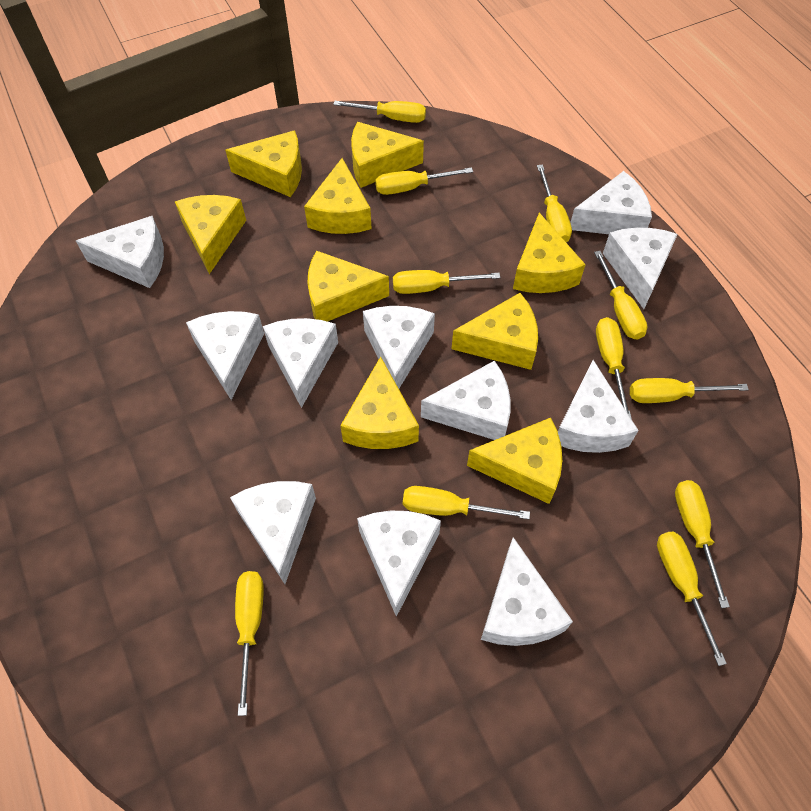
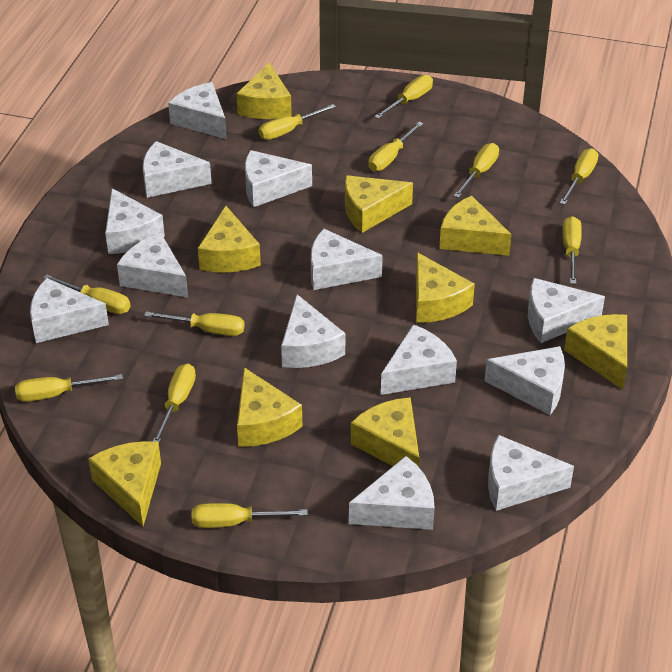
white cheese: 11 -> 13

